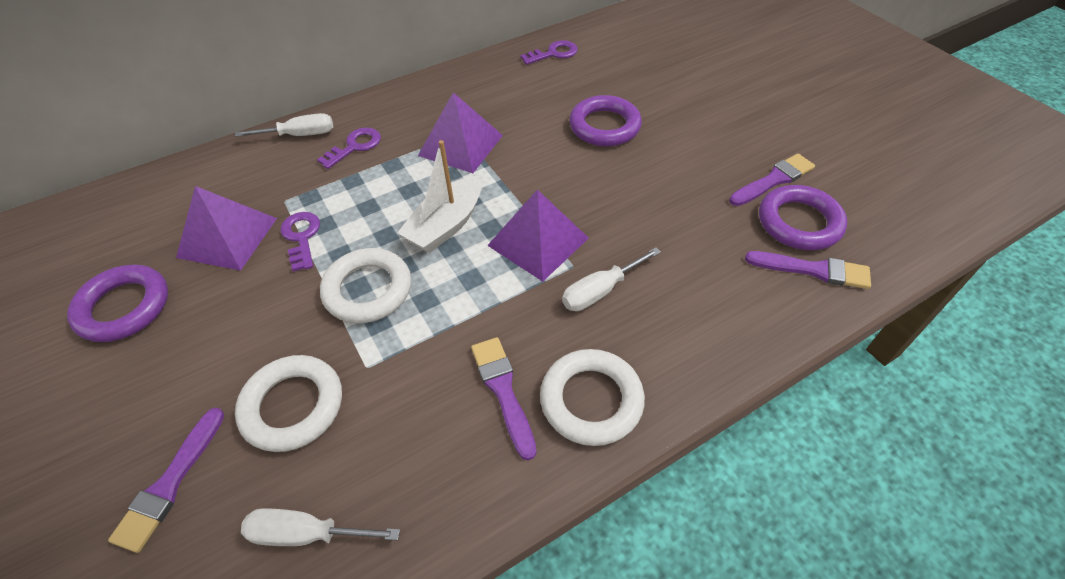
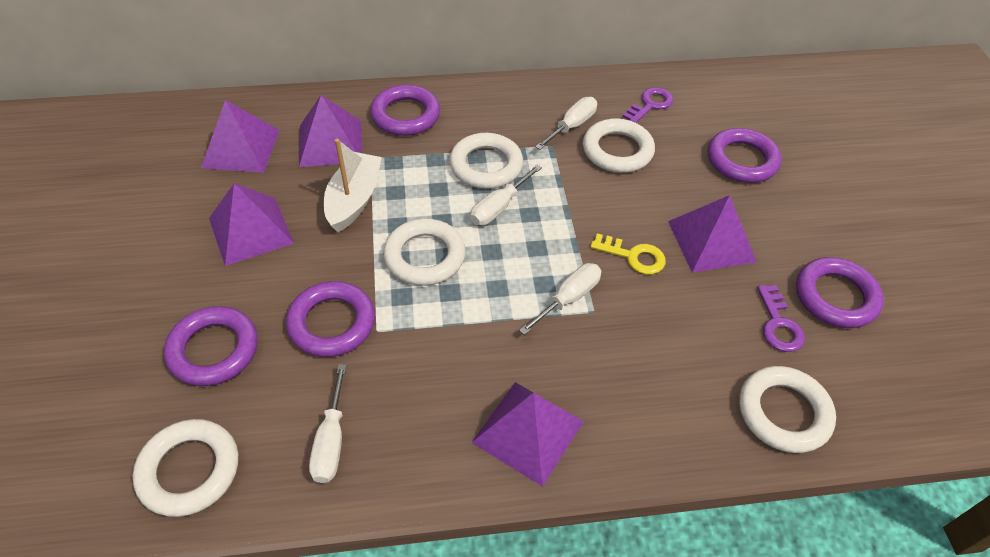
purple brush: 4 -> 0
purple key: 3 -> 2
purple pyramid: 3 -> 5
purple ring: 3 -> 5
white ring: 3 -> 5
white screwdriver: 3 -> 4
yellow key: 0 -> 1

